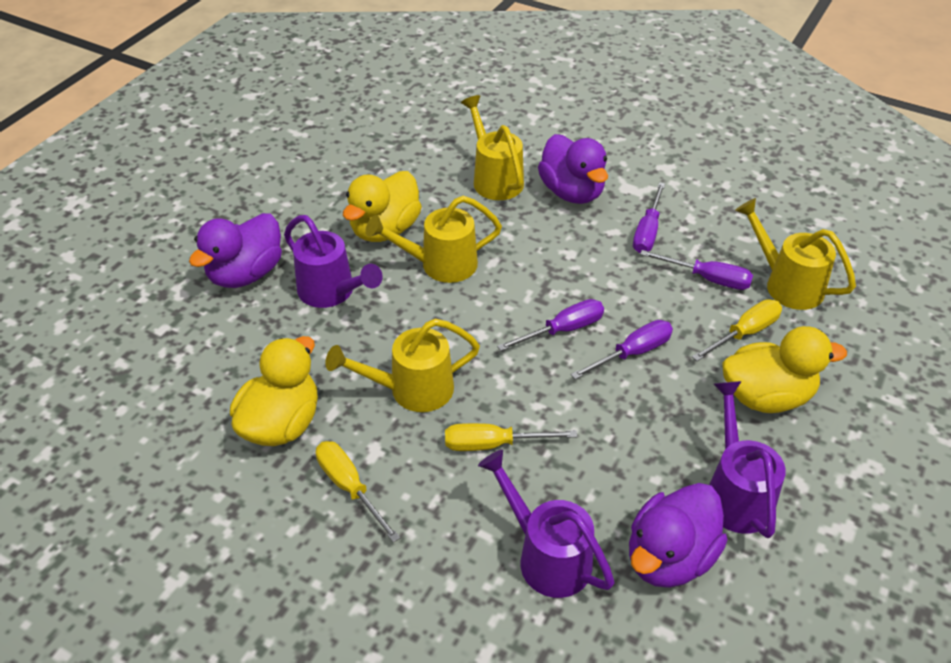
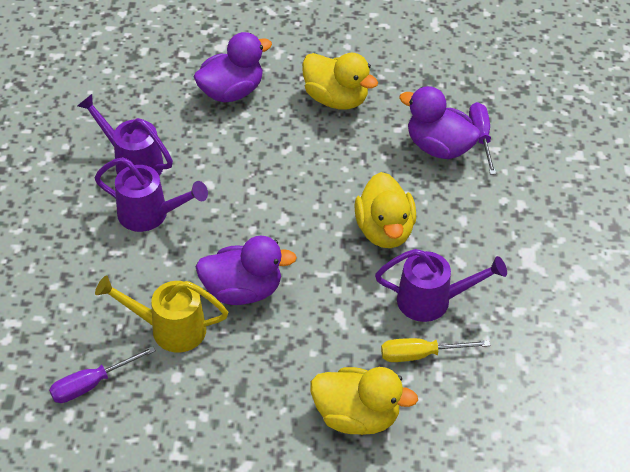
purple screwdriver: 4 -> 2
yellow screwdriver: 3 -> 1
yellow watering can: 4 -> 1

